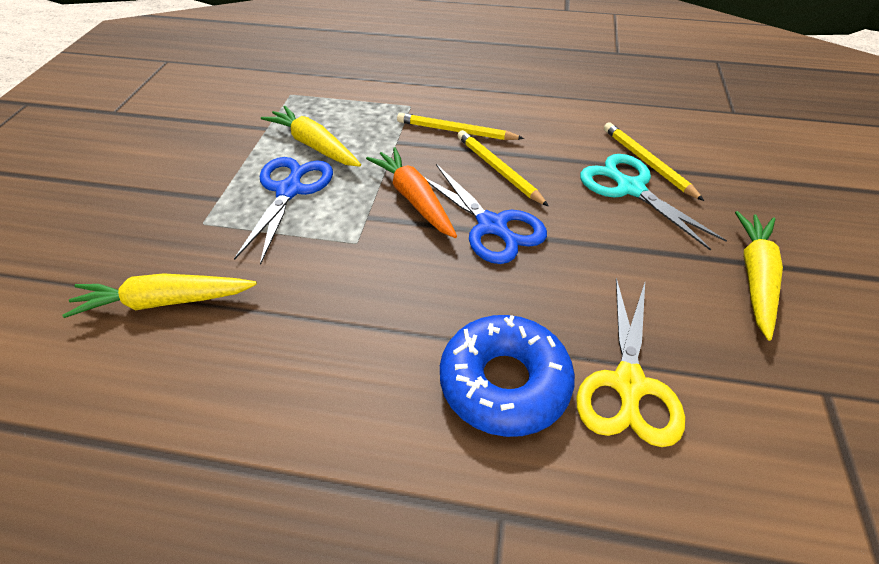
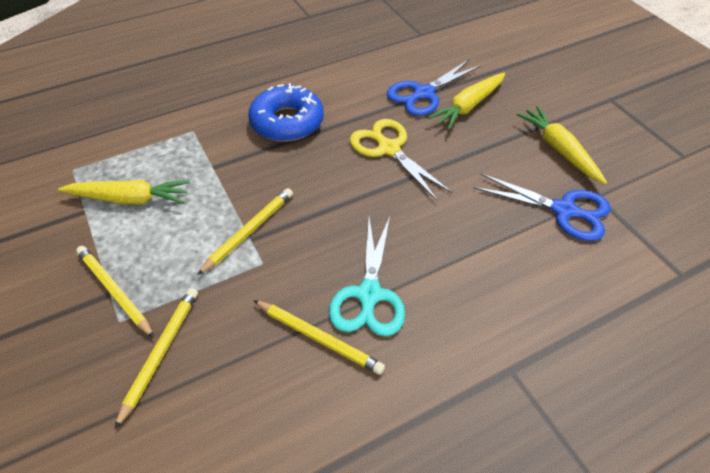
orange carrot: 1 -> 0
yellow pencil: 3 -> 4

